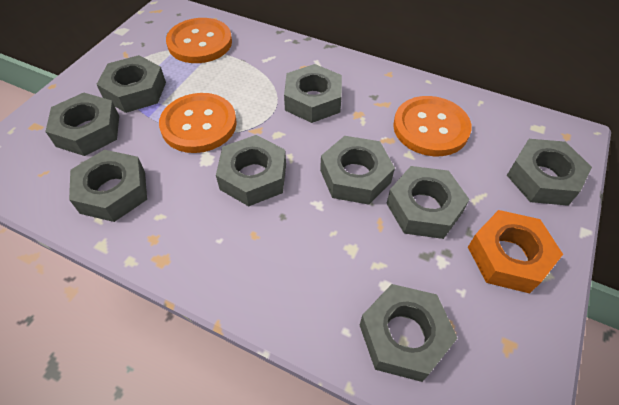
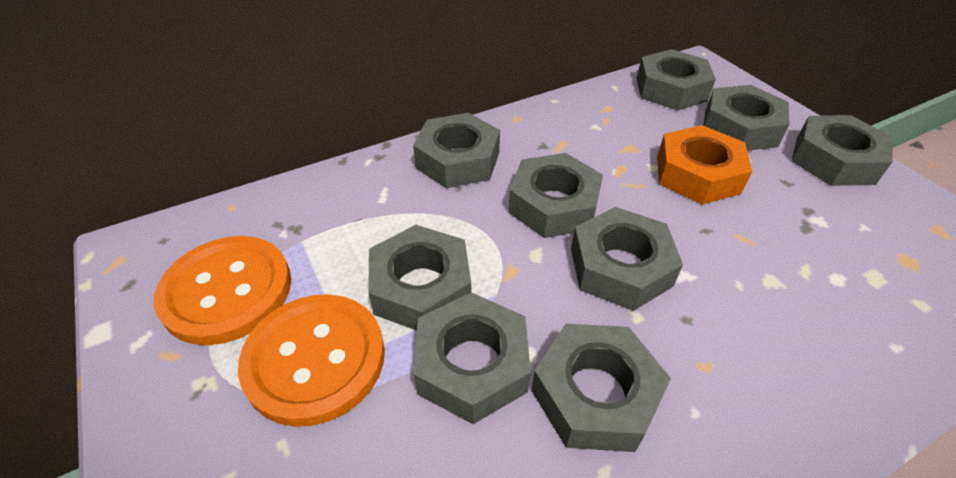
orange button: 3 -> 2

